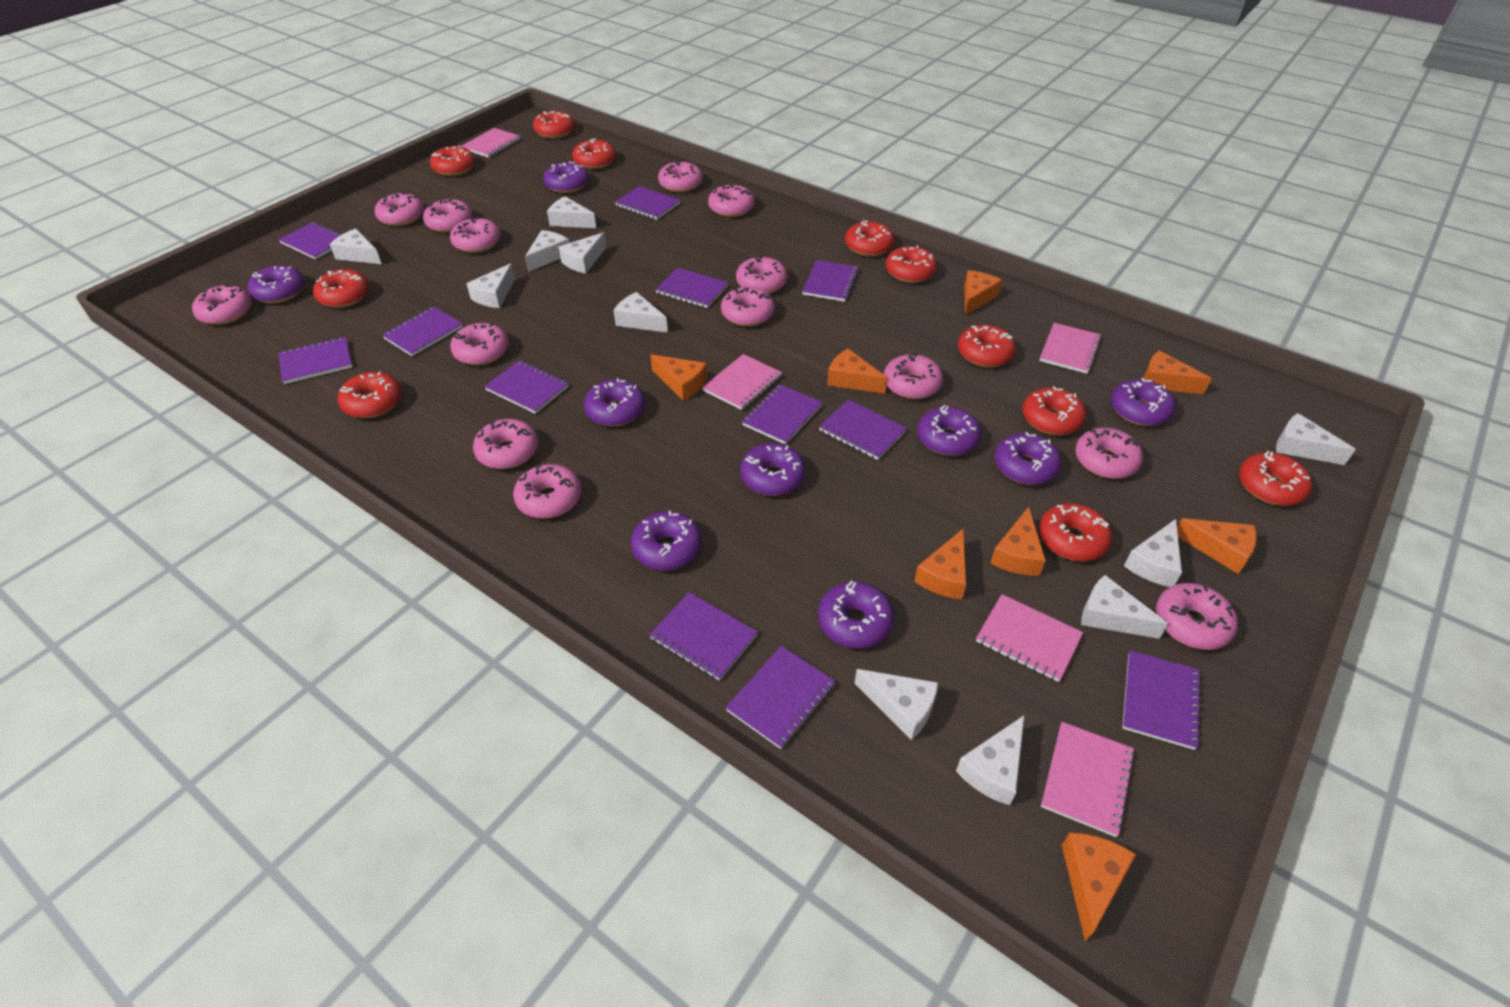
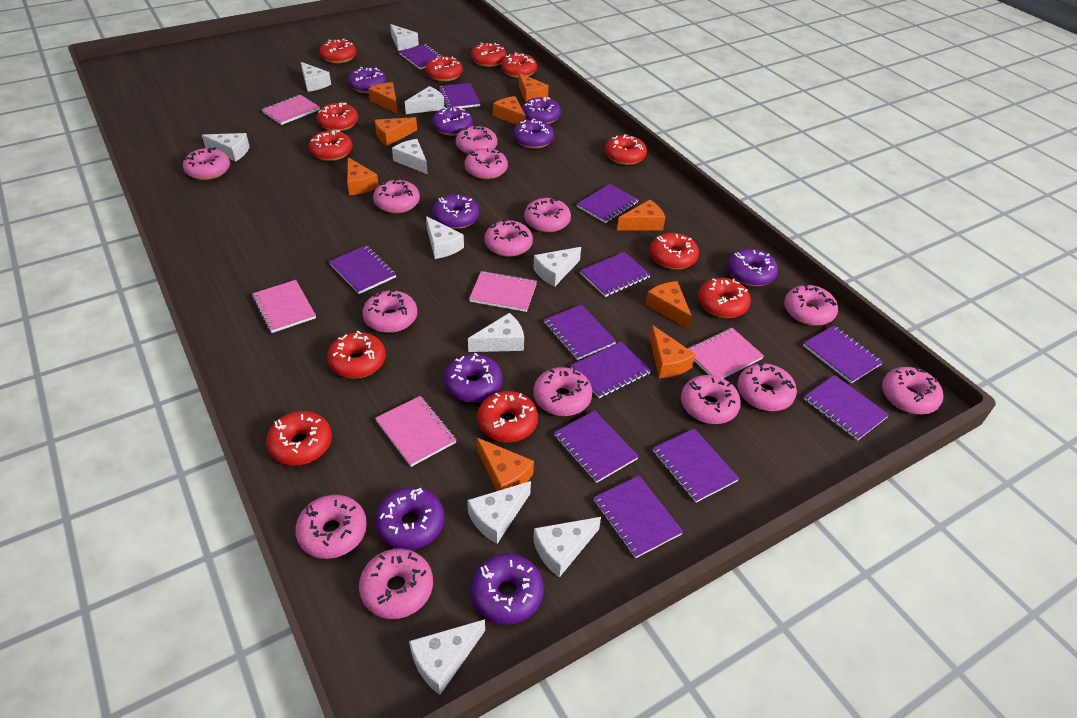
orange cheese: 8 -> 9
red donut: 11 -> 12

